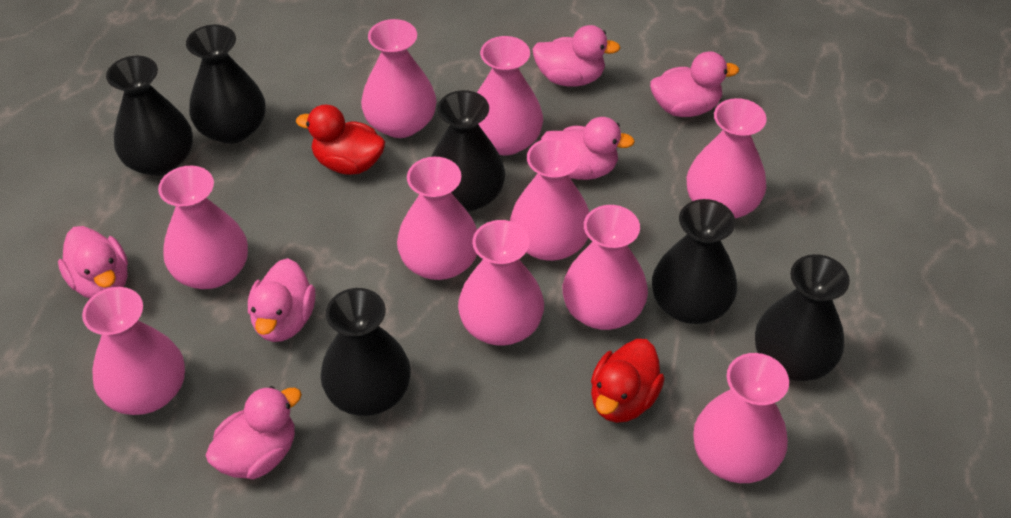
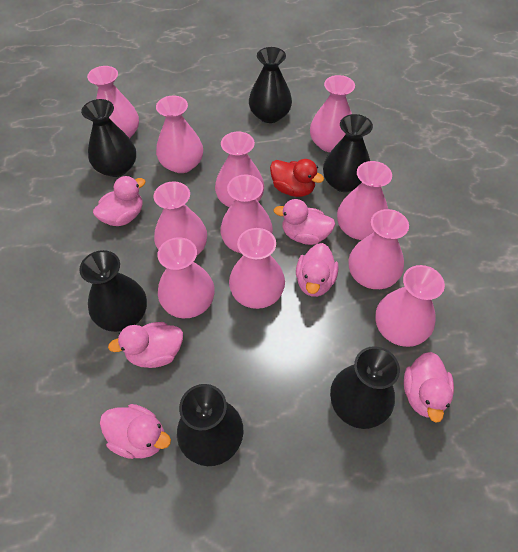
pink vase: 10 -> 11
red duck: 2 -> 1

